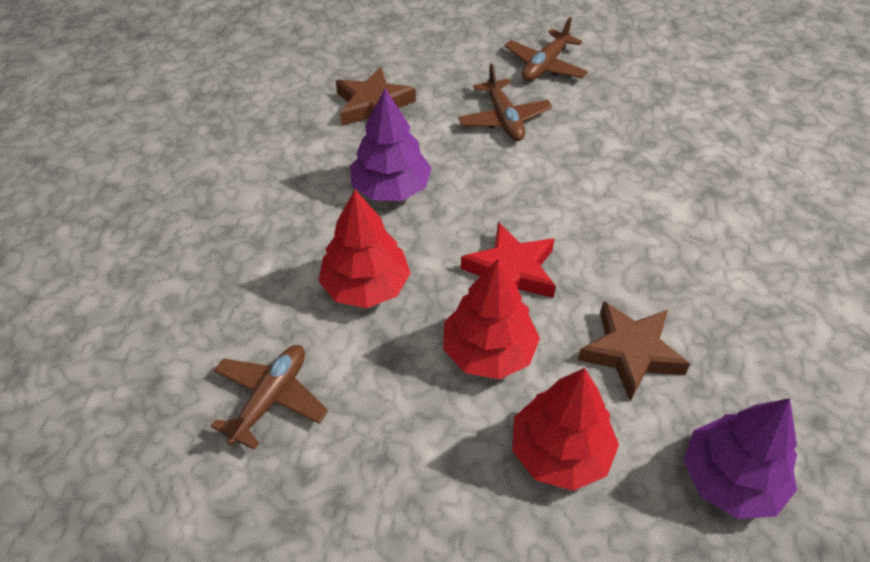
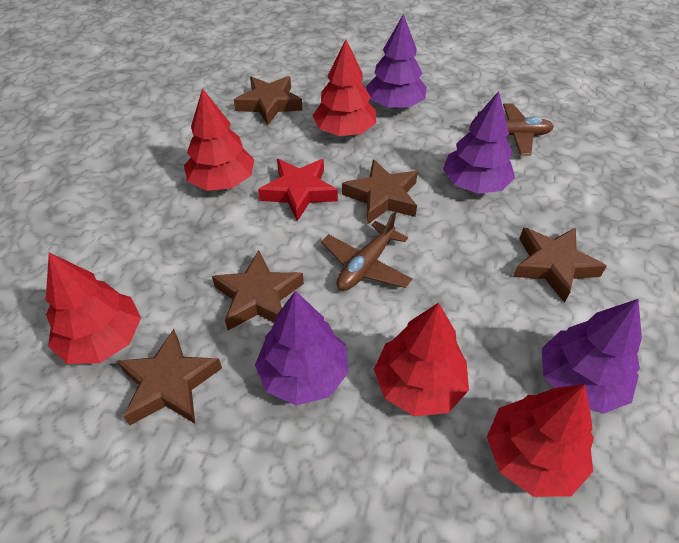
brown plane: 3 -> 2
brown star: 2 -> 5
purple tree: 2 -> 4
red tree: 3 -> 5

